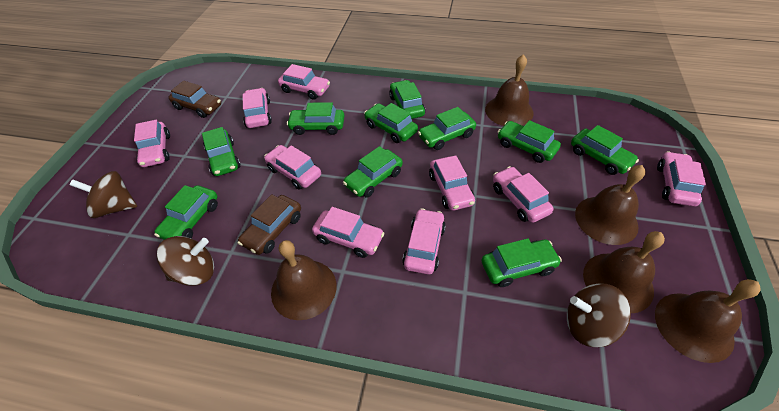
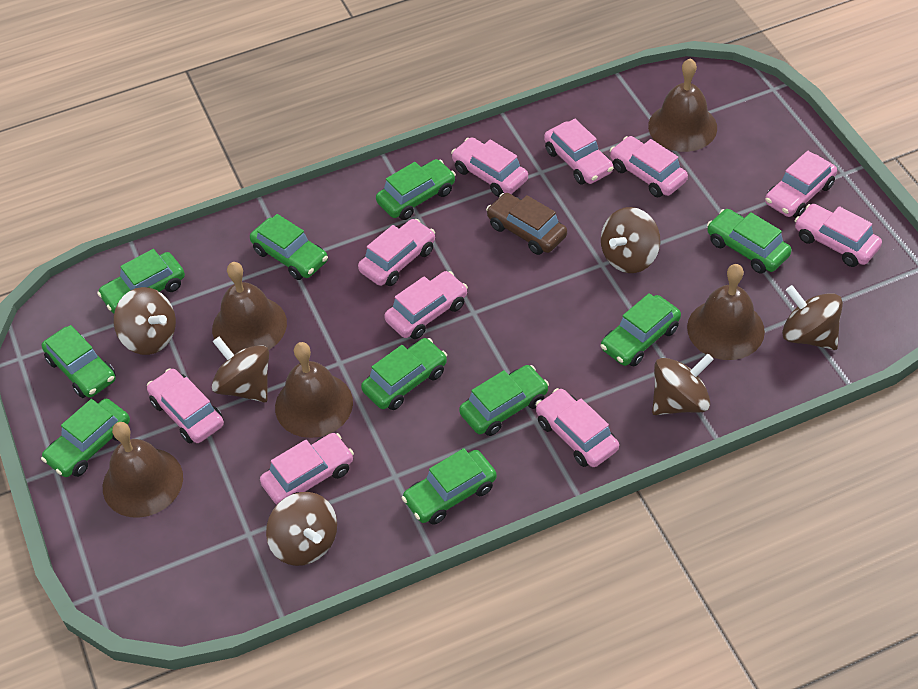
brown car: 2 -> 1
brown spinning top: 3 -> 6
pink car: 9 -> 10

